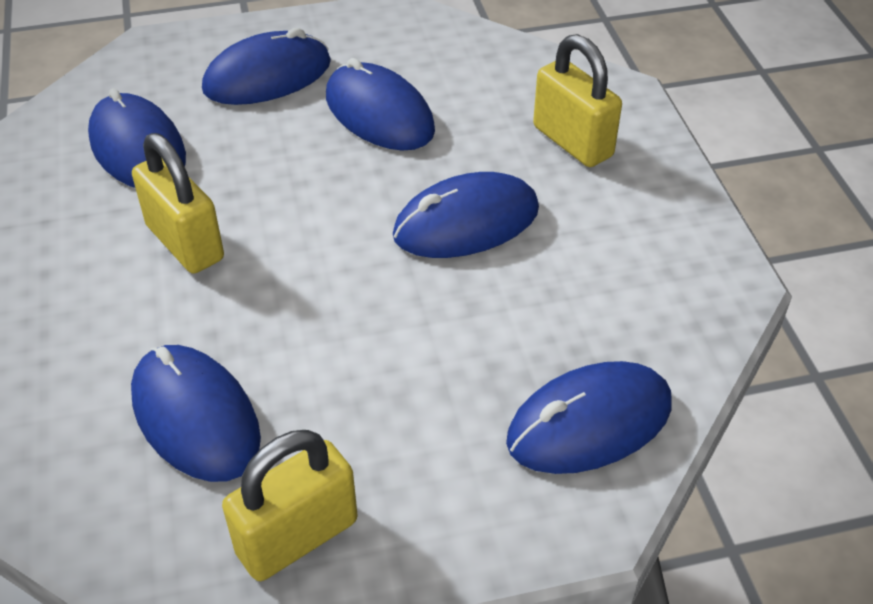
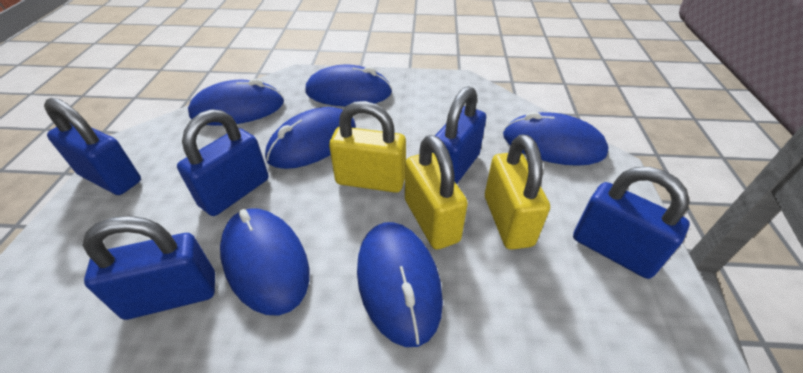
blue padlock: 0 -> 5

